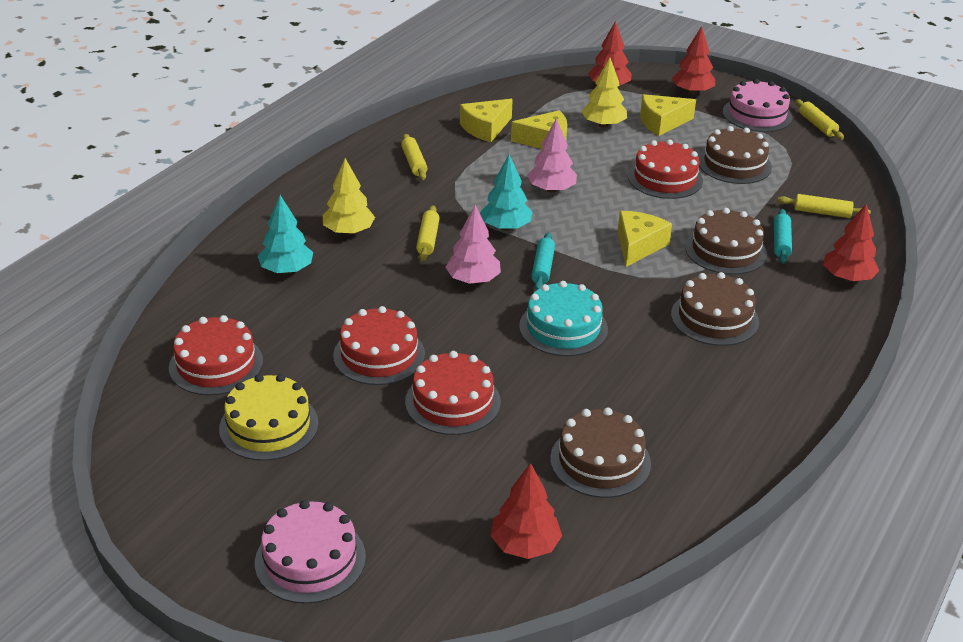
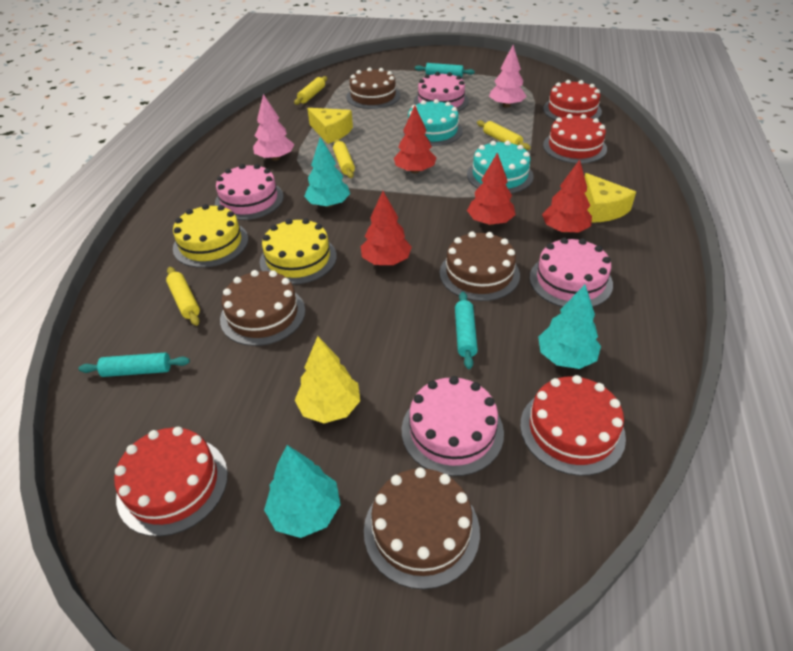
pink cake: 2 -> 4
turquoise cake: 1 -> 2
turquoise rolling pin: 2 -> 3
turquoise tree: 2 -> 3
yellow cake: 1 -> 2
yellow cheese: 4 -> 2
yellow tree: 2 -> 1

